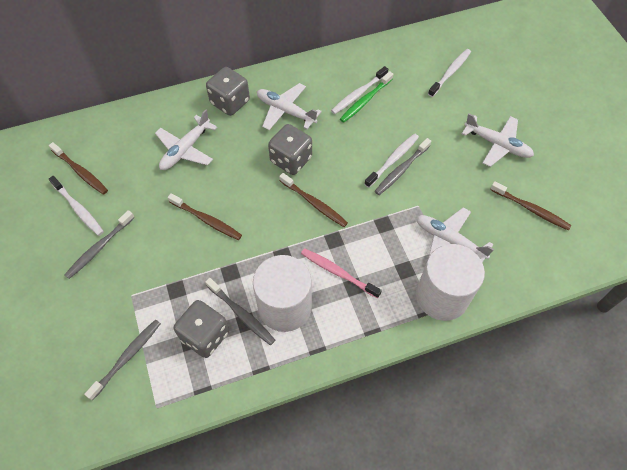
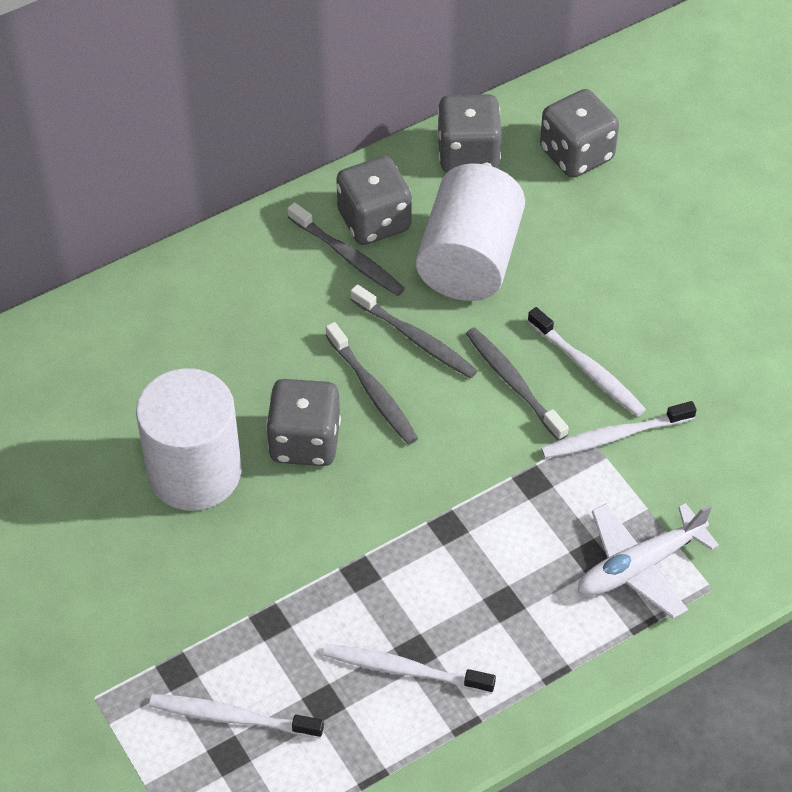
brown toothbrush: 4 -> 0
green toothbrush: 1 -> 0
grey dice: 3 -> 4
pink toothbrush: 1 -> 0
white plane: 4 -> 1

